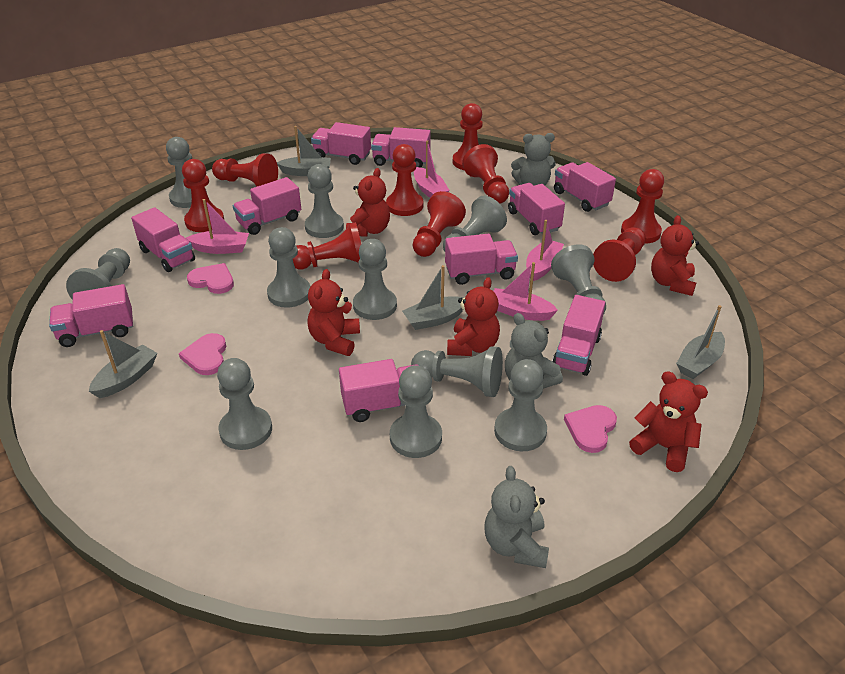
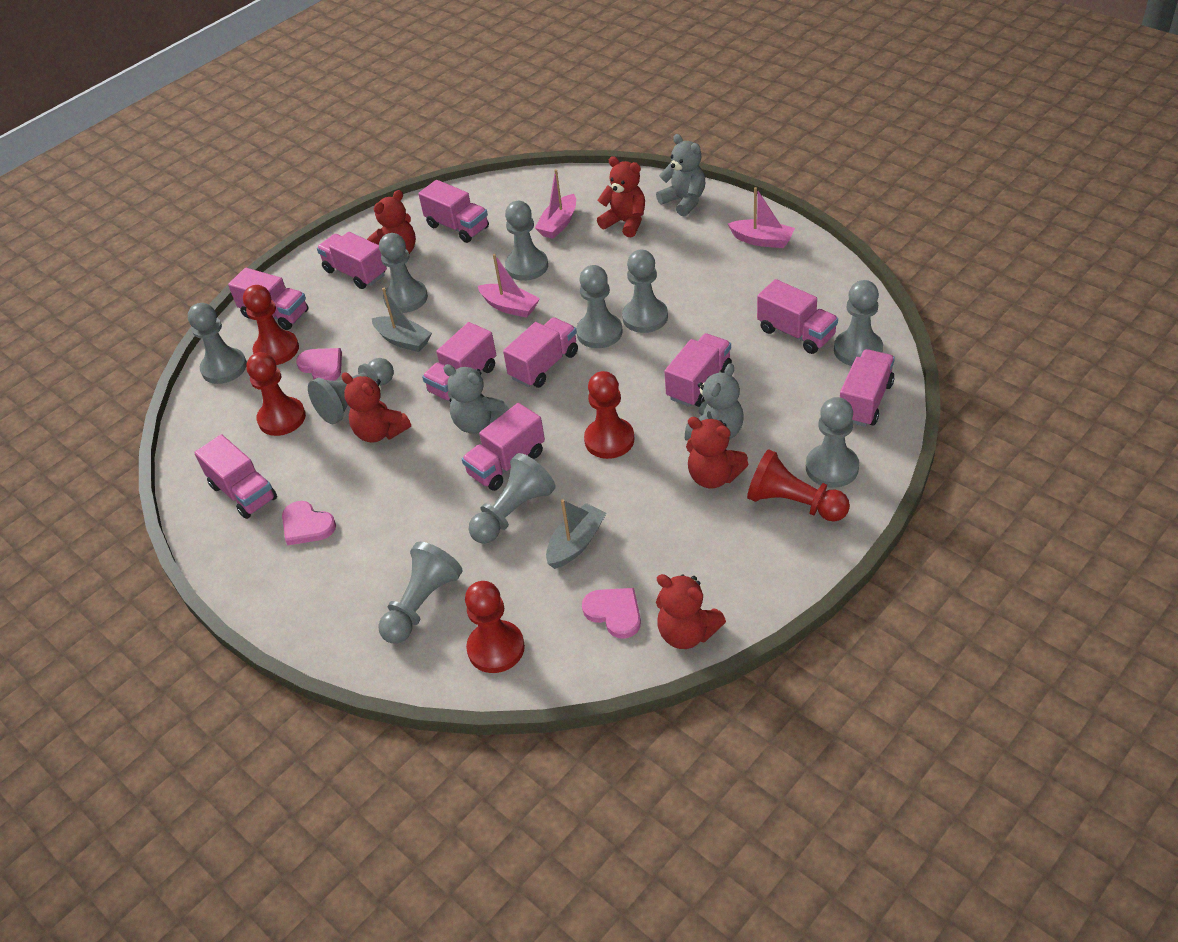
grey boat: 4 -> 2
grey pawn: 11 -> 10
pink boat: 4 -> 3
red pawn: 9 -> 5

